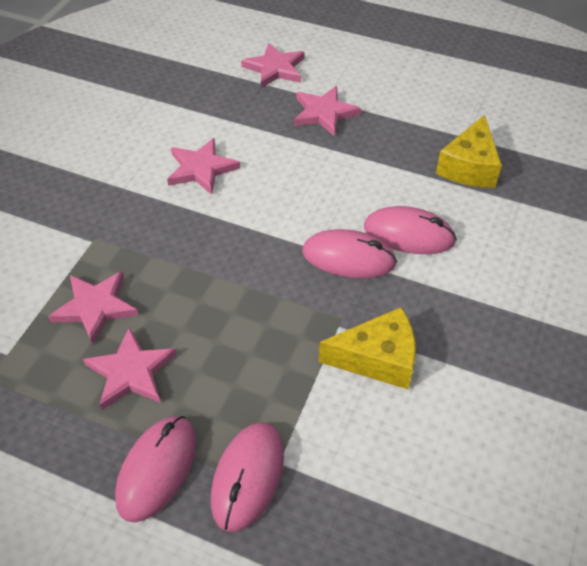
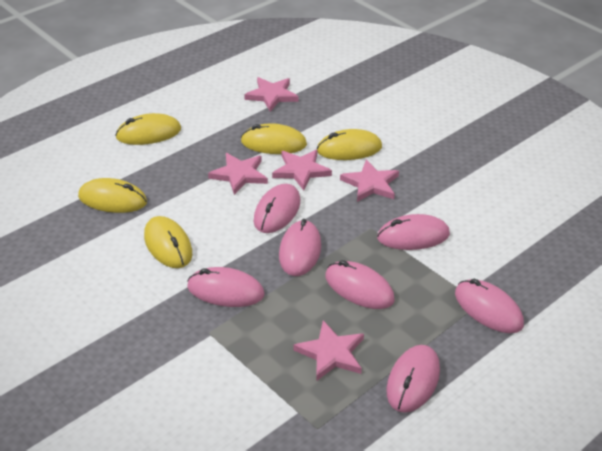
pink mouse: 4 -> 7
yellow cheese: 2 -> 0
yellow mouse: 0 -> 5

